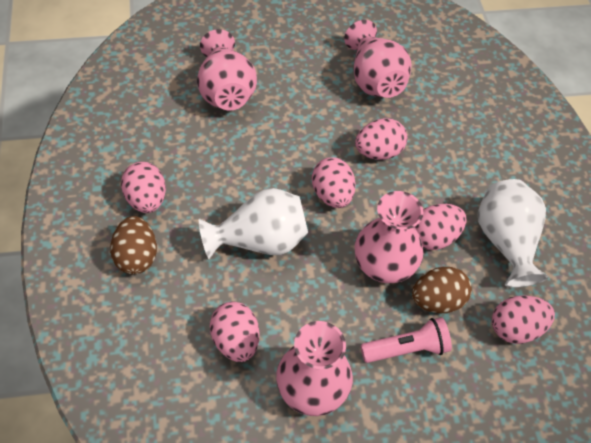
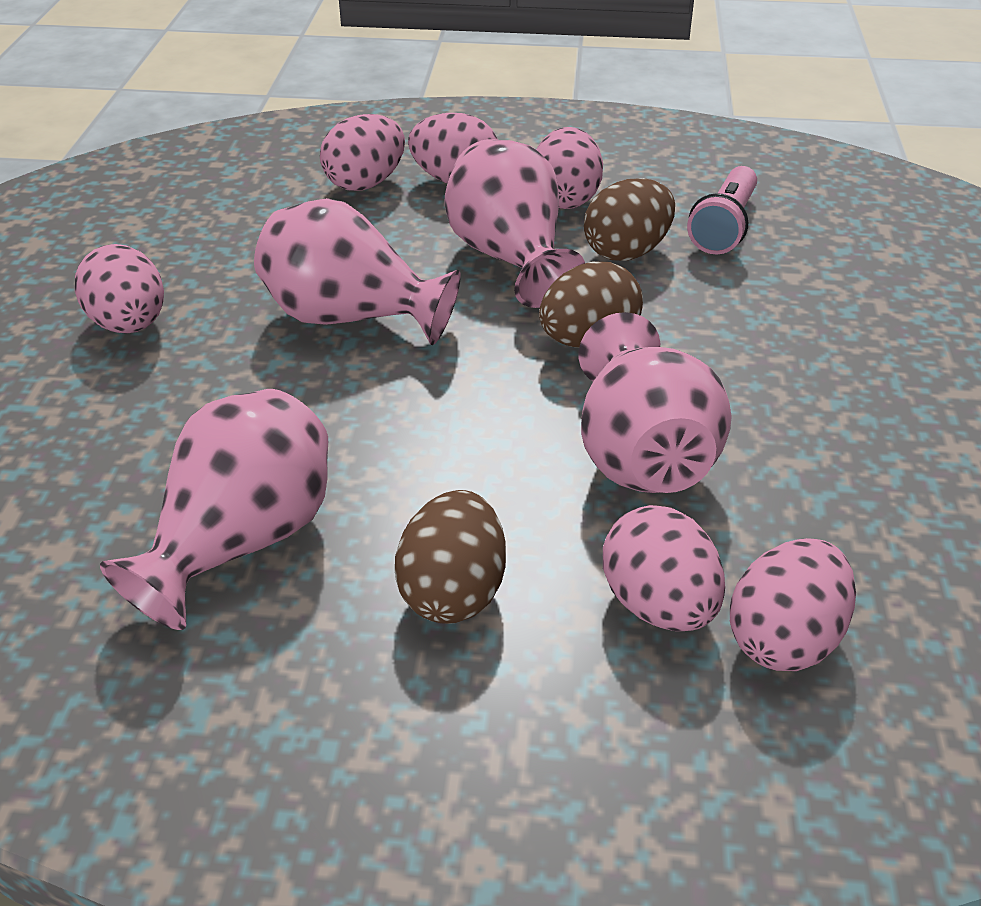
brown egg: 2 -> 3
white vase: 2 -> 0

